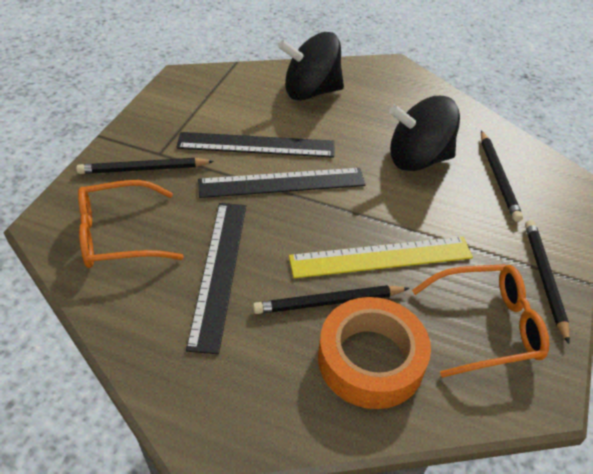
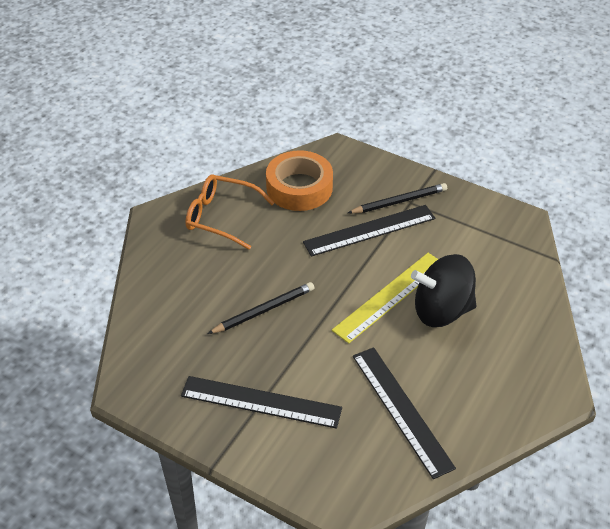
black pencil: 4 -> 2
black spinning top: 2 -> 1
orange glasses: 2 -> 1

